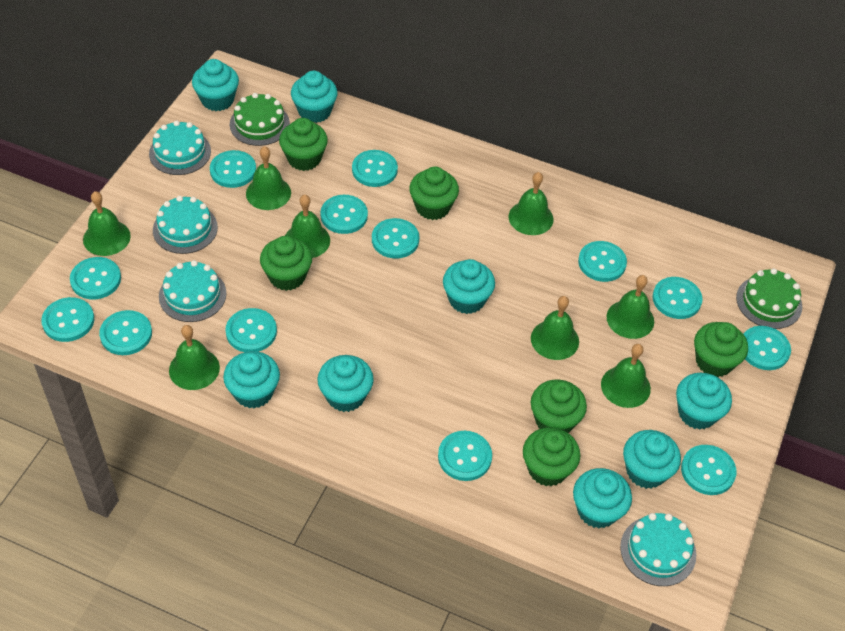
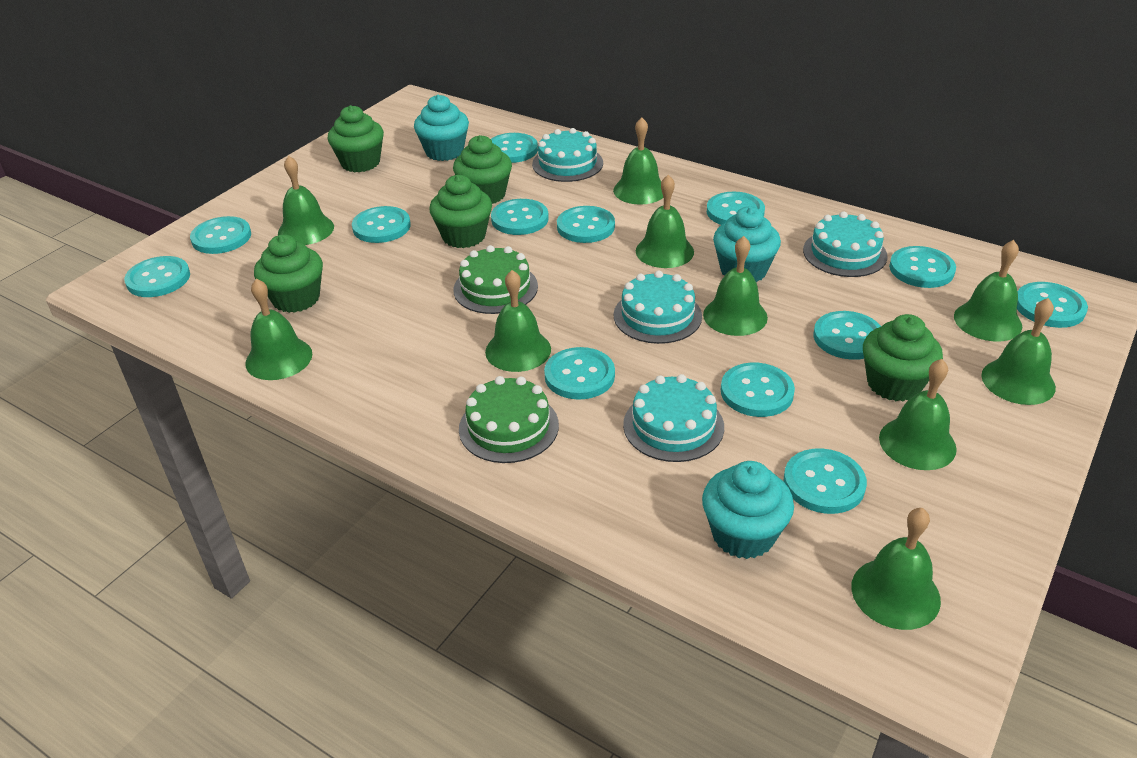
green bell: 8 -> 10
green cupcake: 6 -> 5
turquoise cupcake: 8 -> 3

